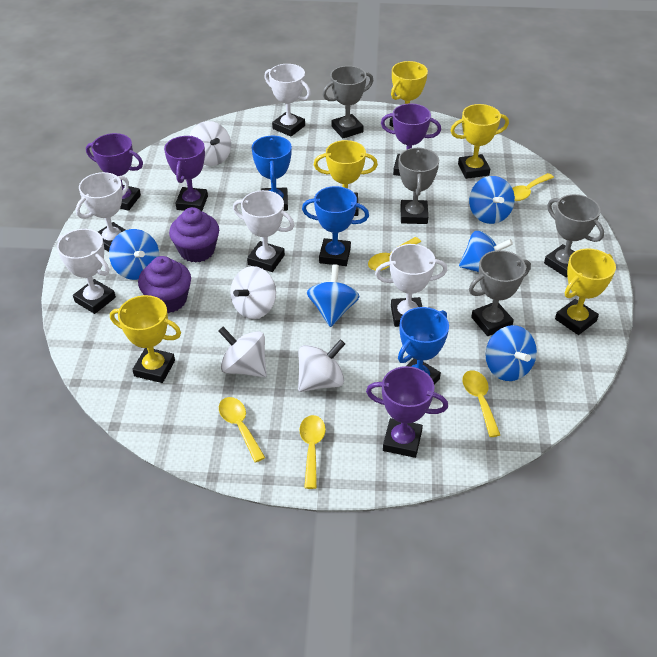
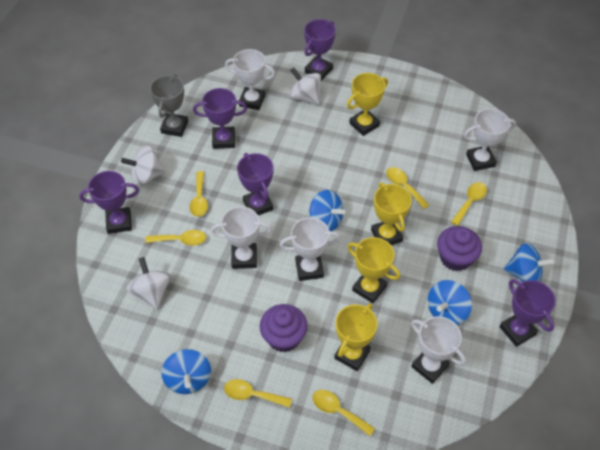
blue spinning top: 5 -> 4
blue trophy: 3 -> 0
grey trophy: 4 -> 1
purple trophy: 4 -> 5
white spinning top: 4 -> 3
yellow spoon: 5 -> 6
yellow trophy: 5 -> 4

